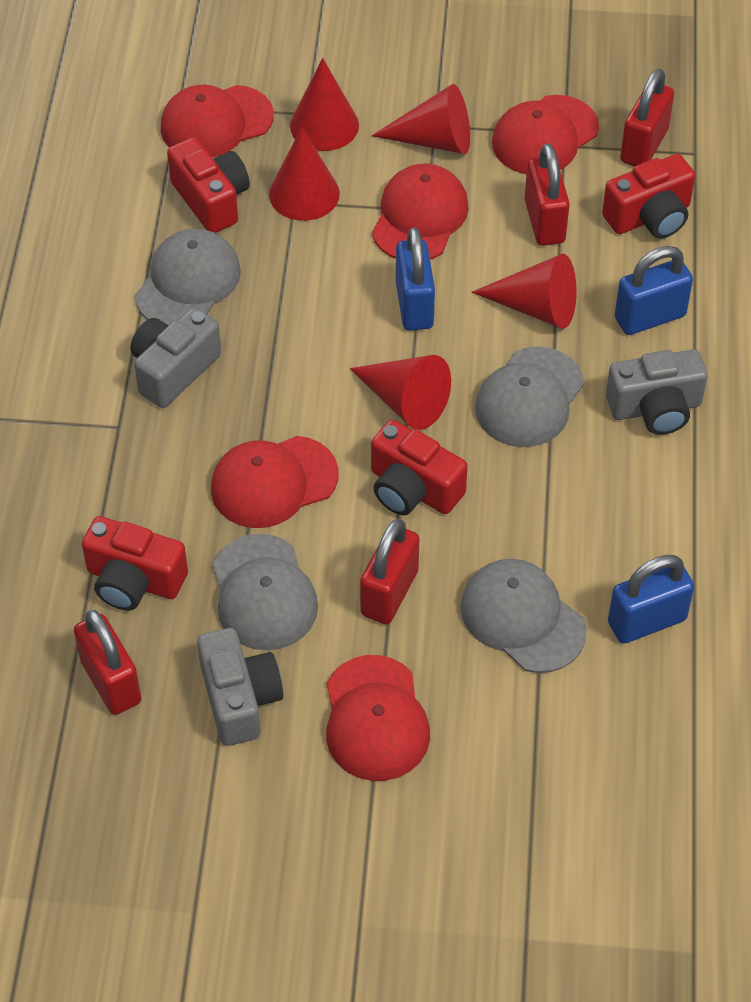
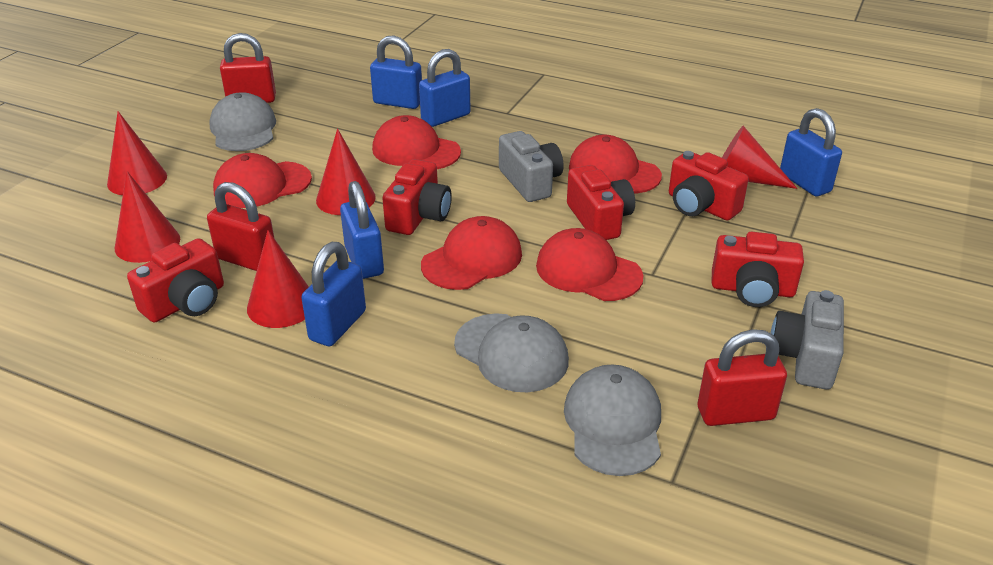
blue padlock: 3 -> 5
grey camera: 3 -> 2
grey cap: 4 -> 3
red camera: 4 -> 5
red padlock: 4 -> 3

